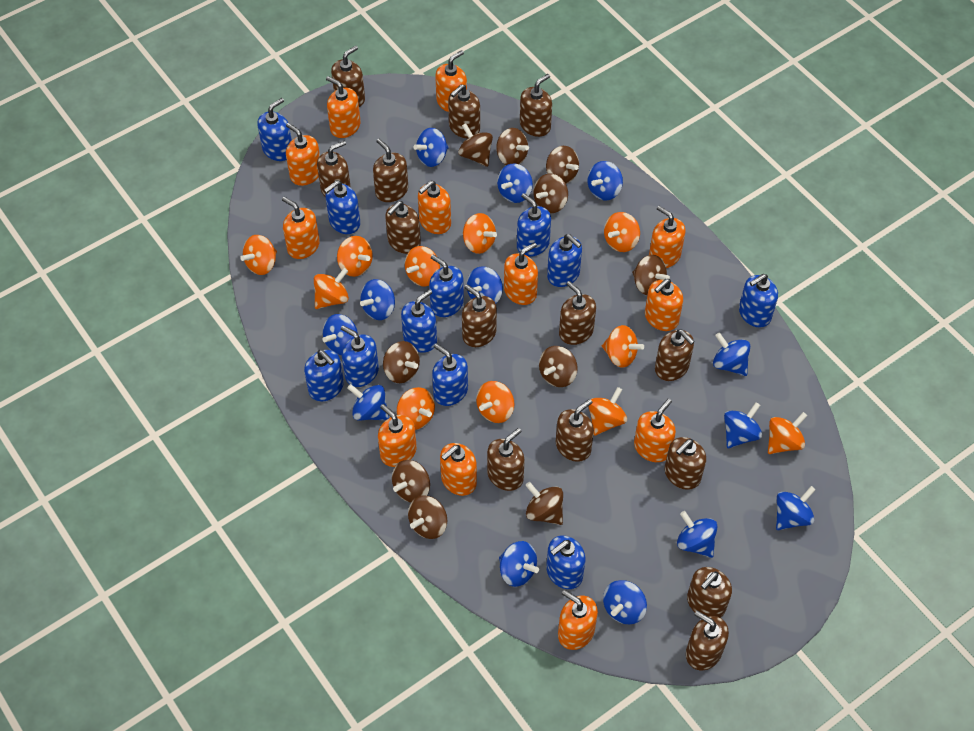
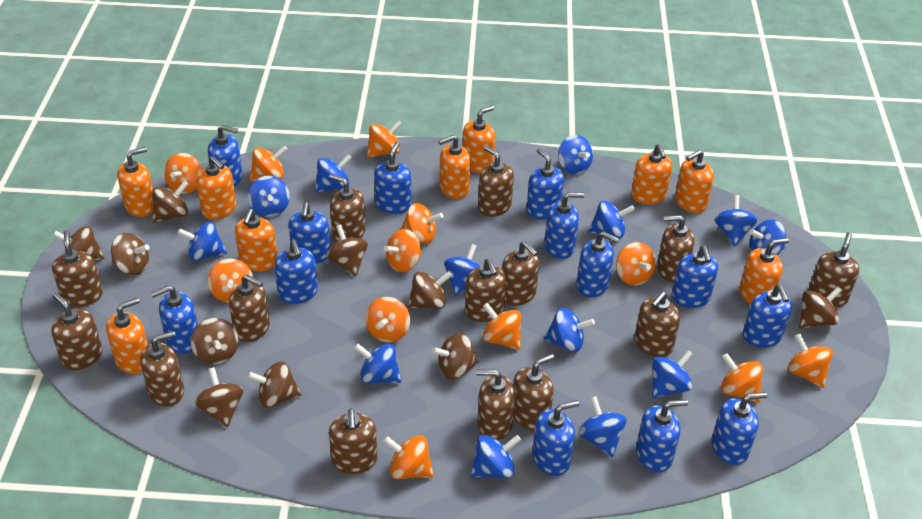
blue soap dispenser: 11 -> 13
orange soap dispenser: 12 -> 9
orange spinning top: 11 -> 12

